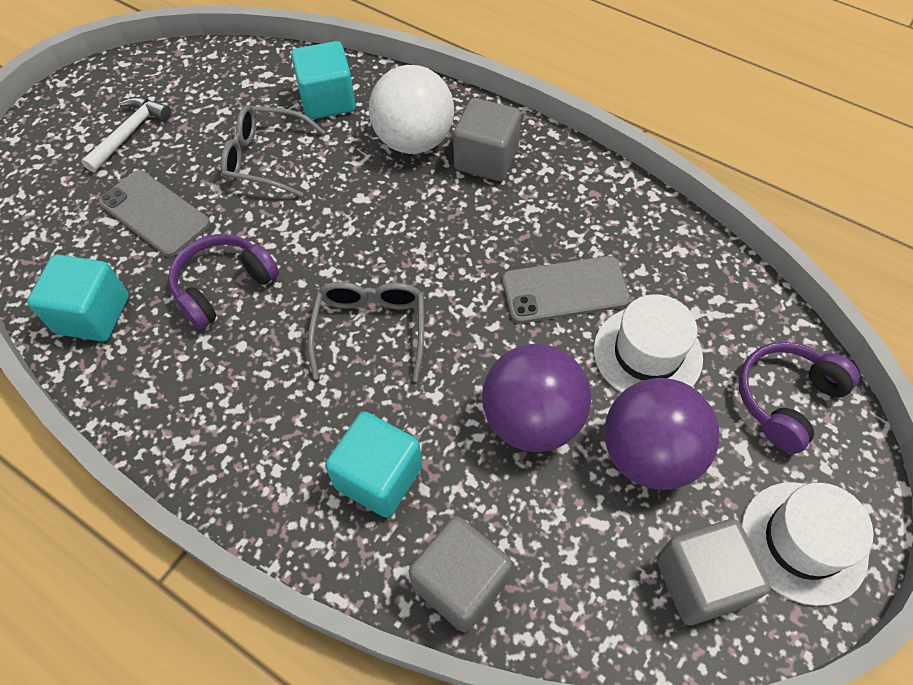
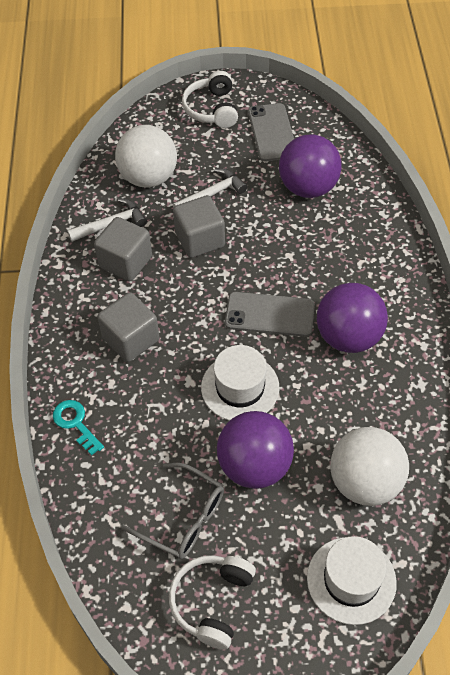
grey glasses: 2 -> 1
purple ball: 2 -> 3
purple headphones: 2 -> 0
turquoise cube: 3 -> 0
turquoise key: 0 -> 1
white ball: 1 -> 2
white hammer: 1 -> 2
white headphones: 0 -> 2

